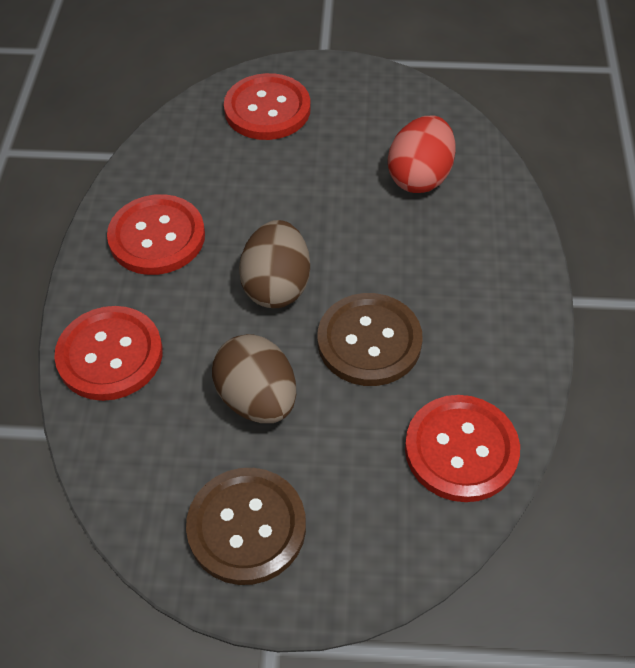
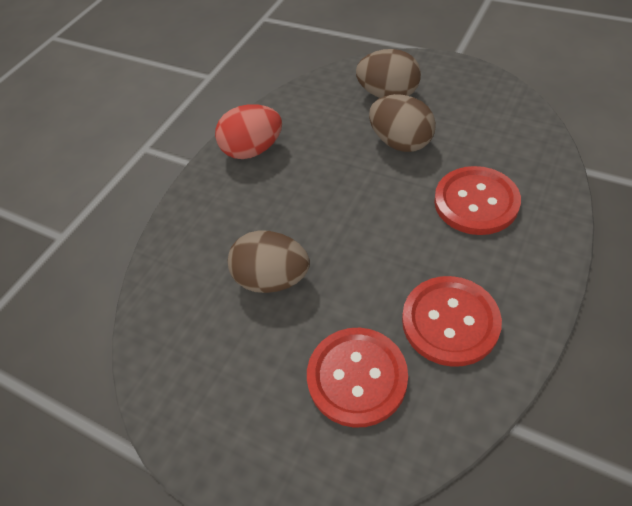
brown button: 2 -> 0
brown egg: 2 -> 3
red button: 4 -> 3

